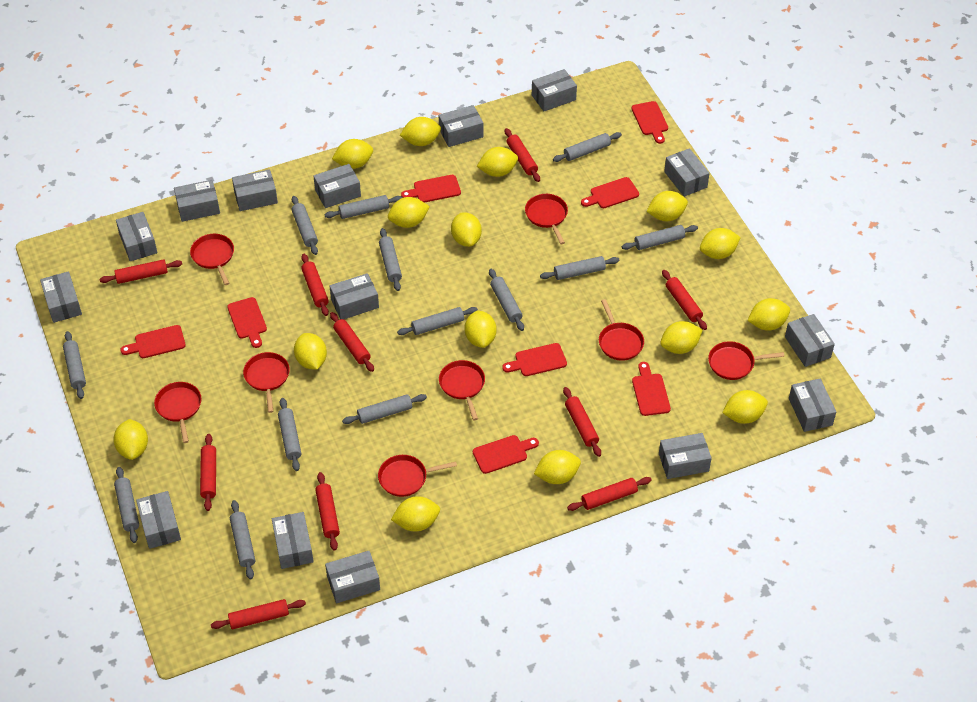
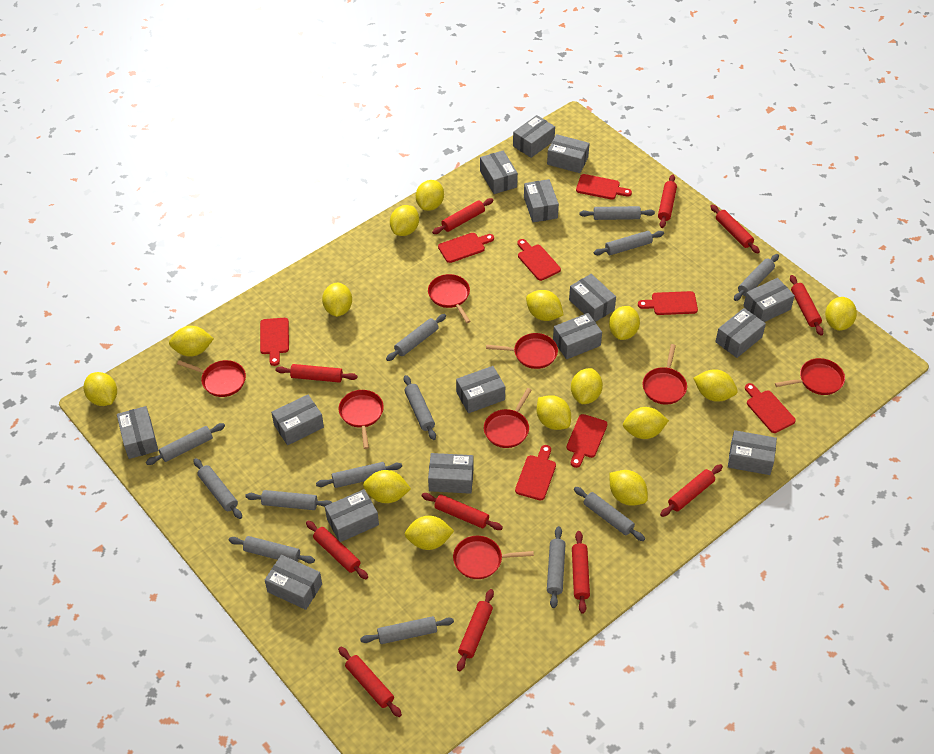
red rolling pin: 10 -> 11

